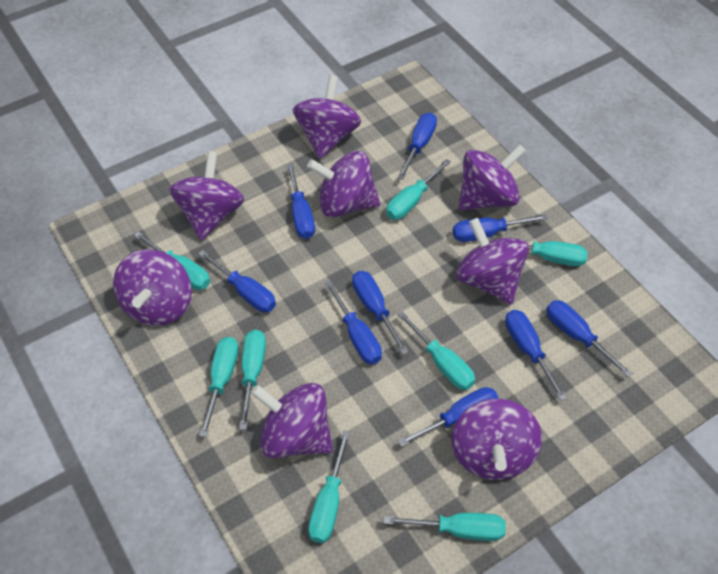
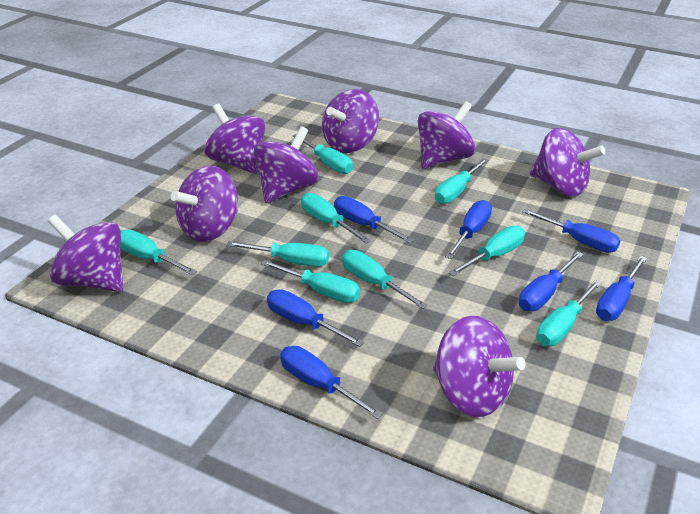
blue screwdriver: 9 -> 7
turquoise screwdriver: 8 -> 9

